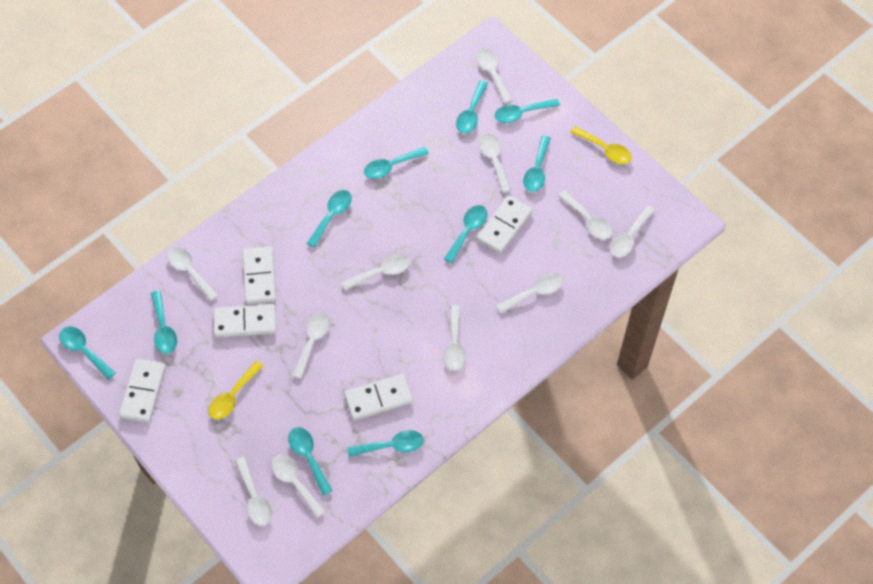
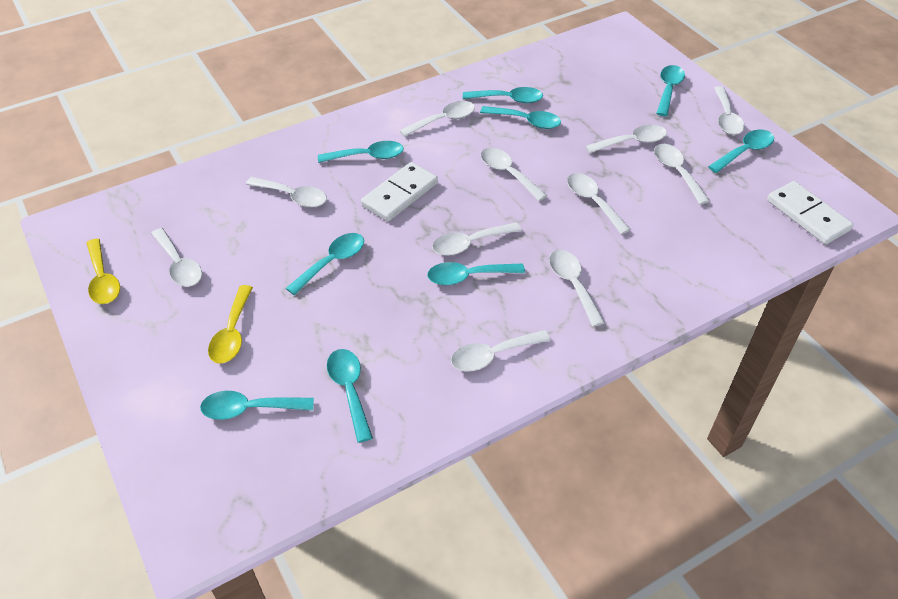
turquoise spoon: 10 -> 9
white domino: 5 -> 2

